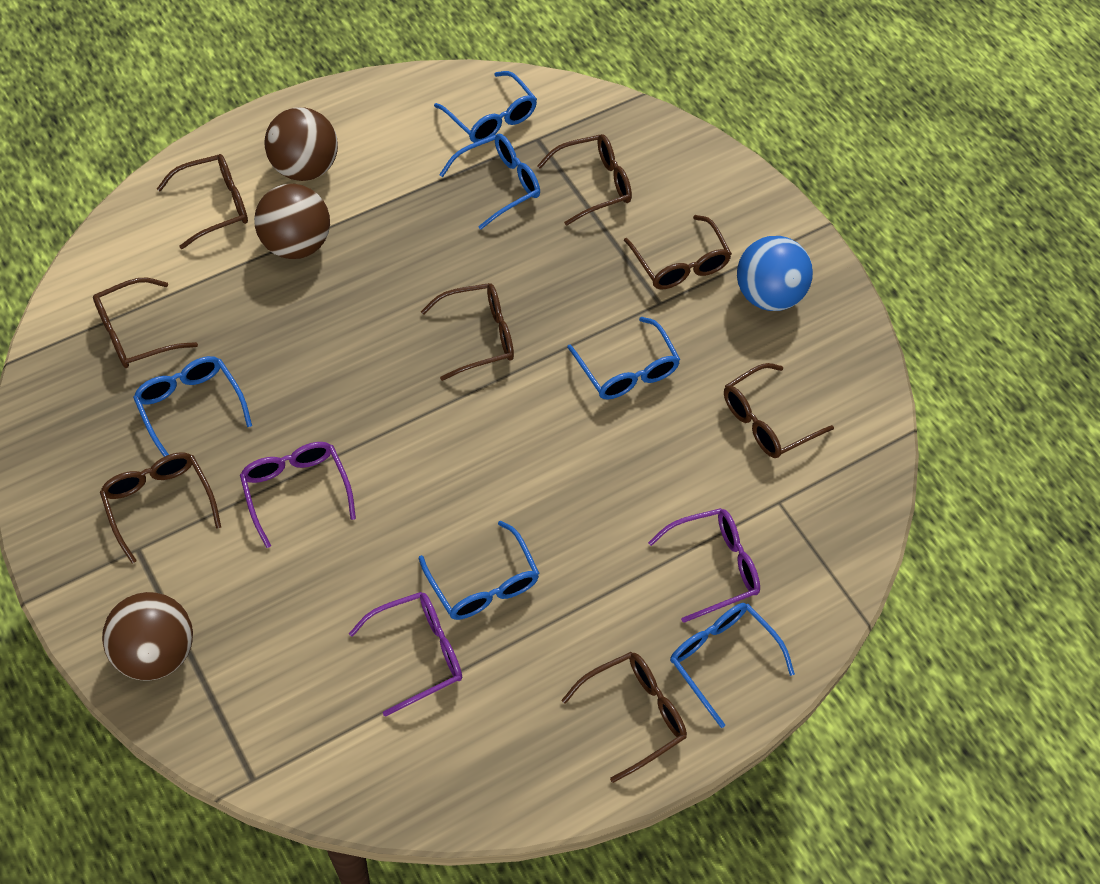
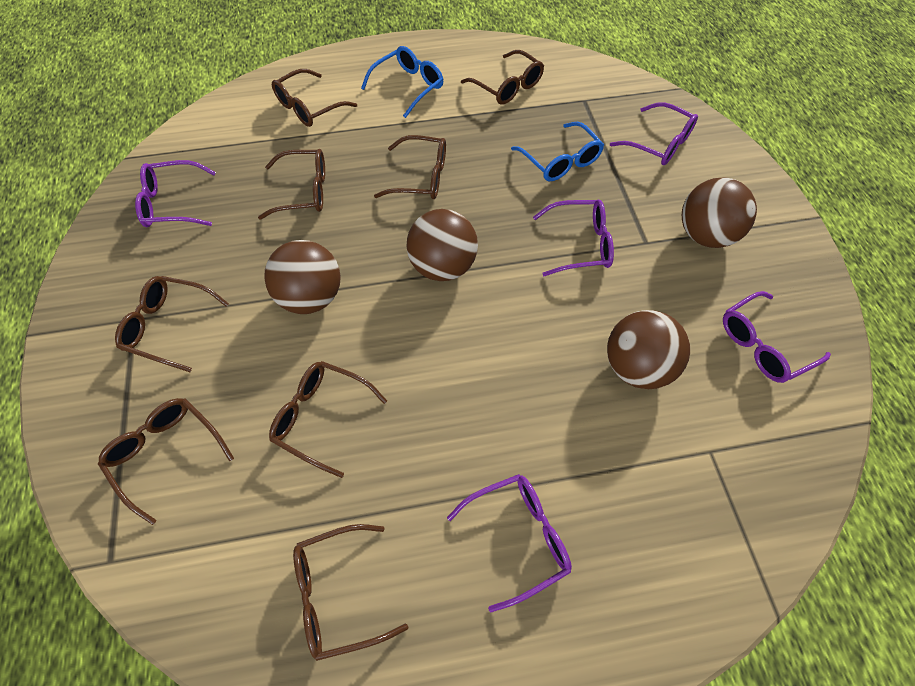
blue ball: 1 -> 0
blue glasses: 6 -> 2
brown ball: 3 -> 4
purple glasses: 3 -> 5

